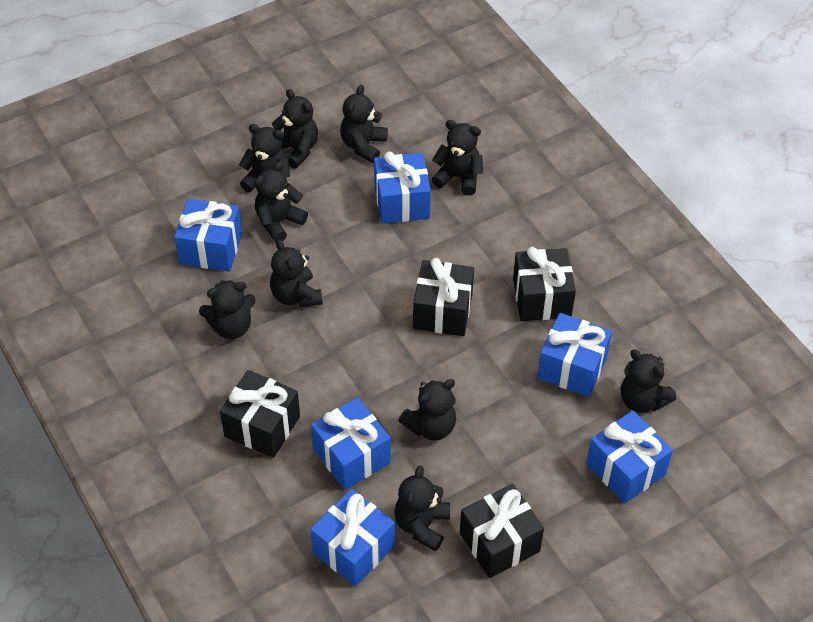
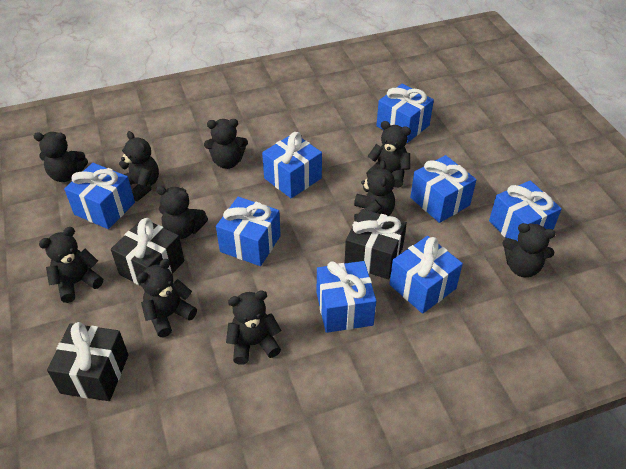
black gift: 4 -> 3
blue gift: 6 -> 8

